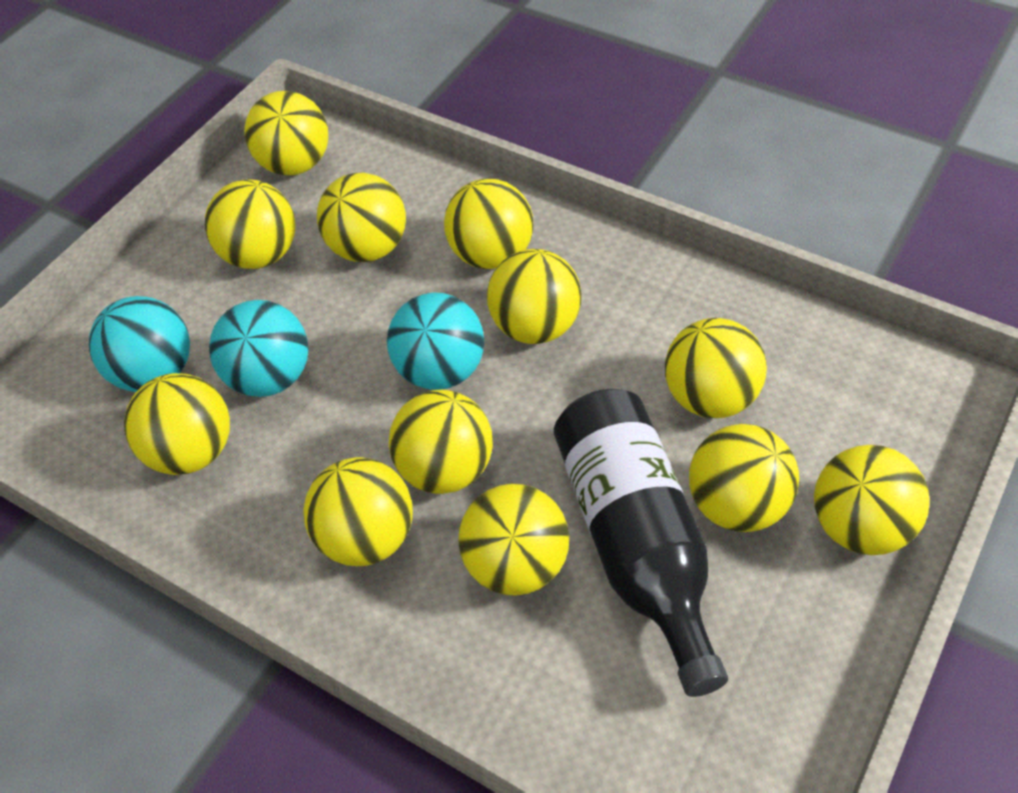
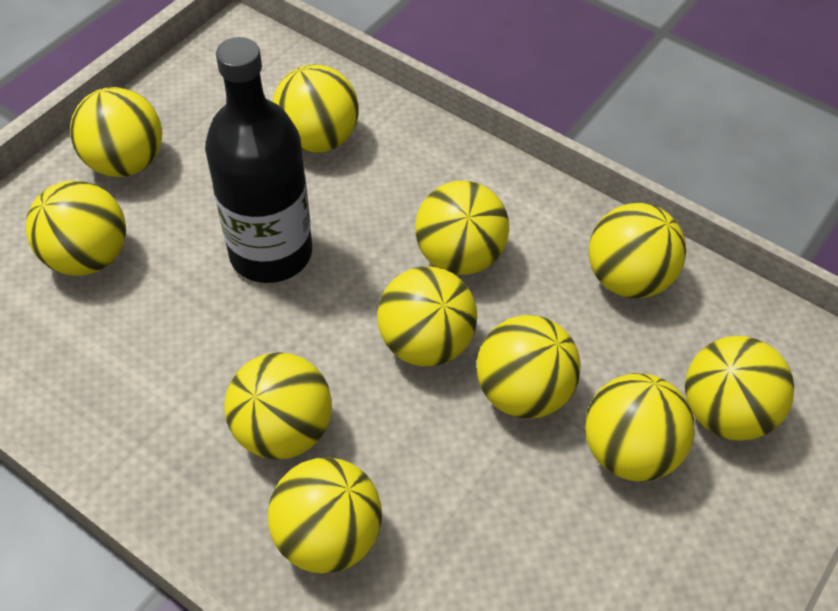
turquoise ball: 3 -> 0
yellow ball: 12 -> 11

